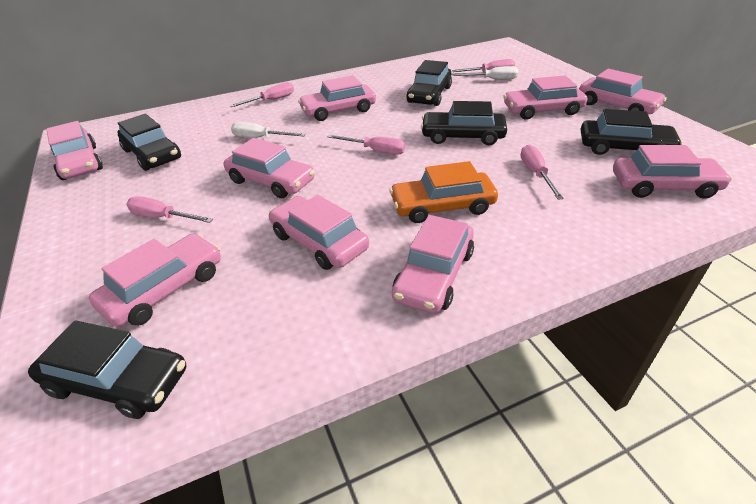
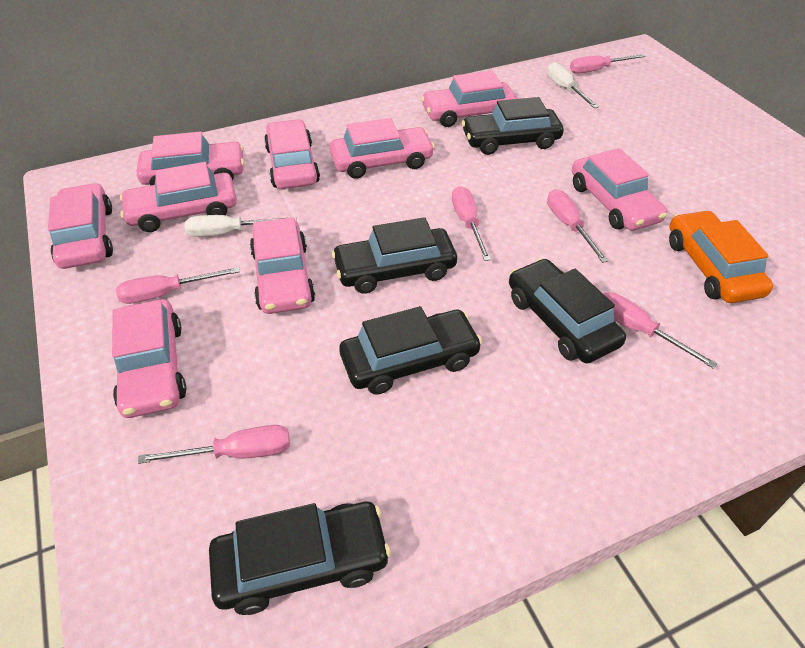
pink screwdriver: 5 -> 6

